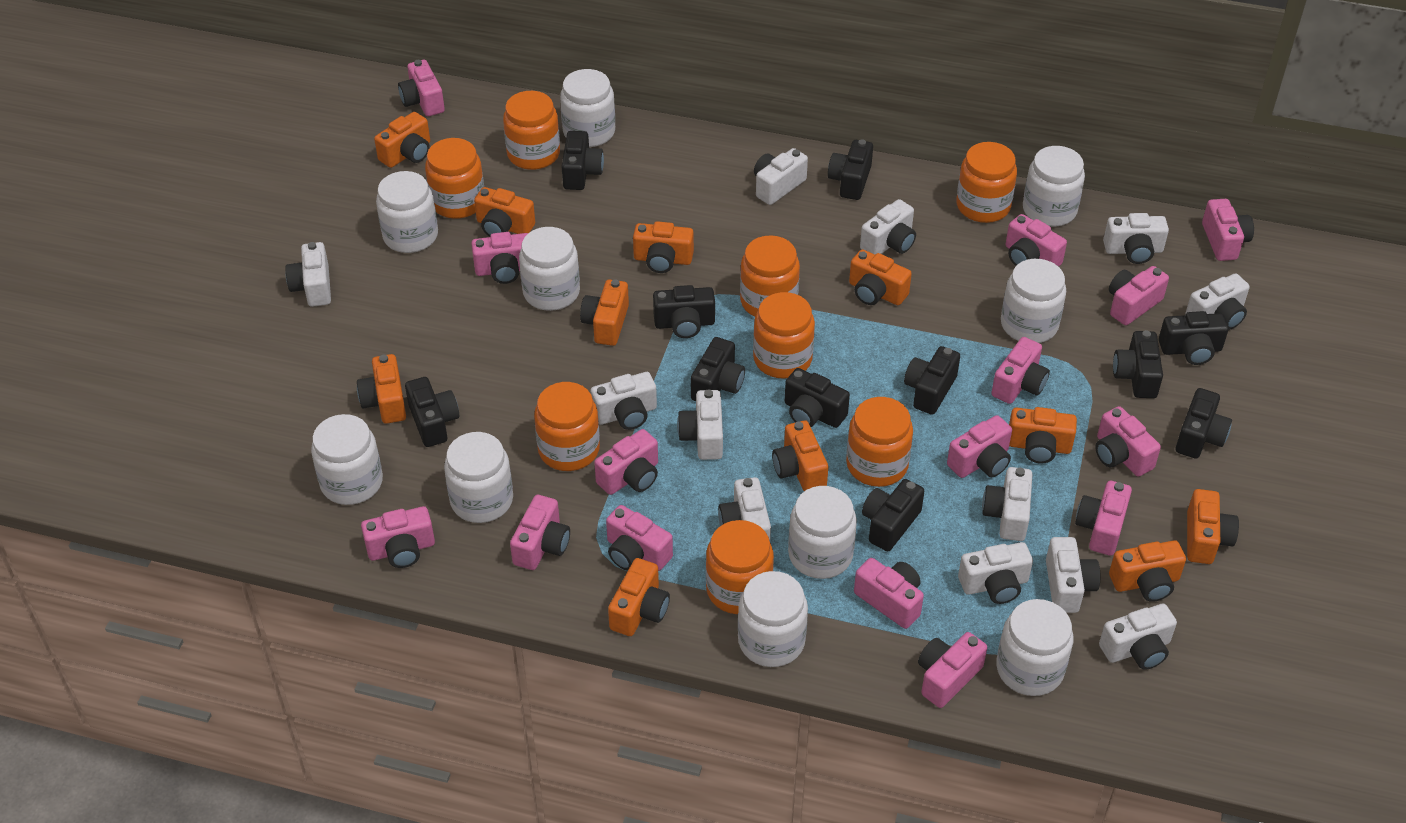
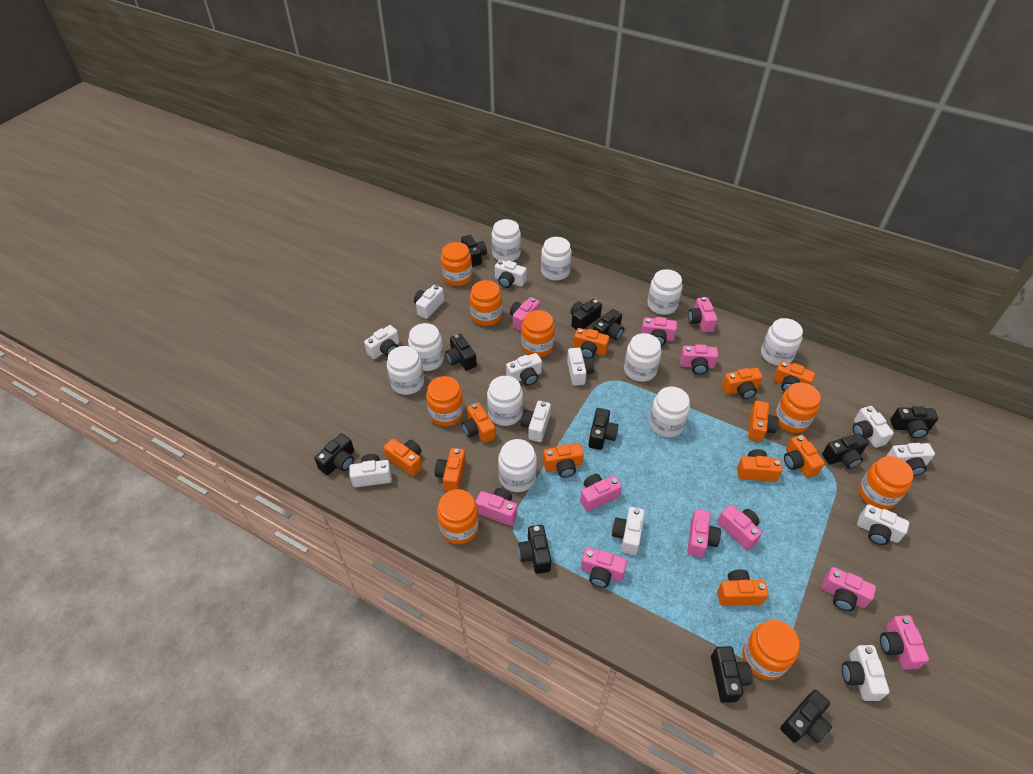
pink camera: 15 -> 11

